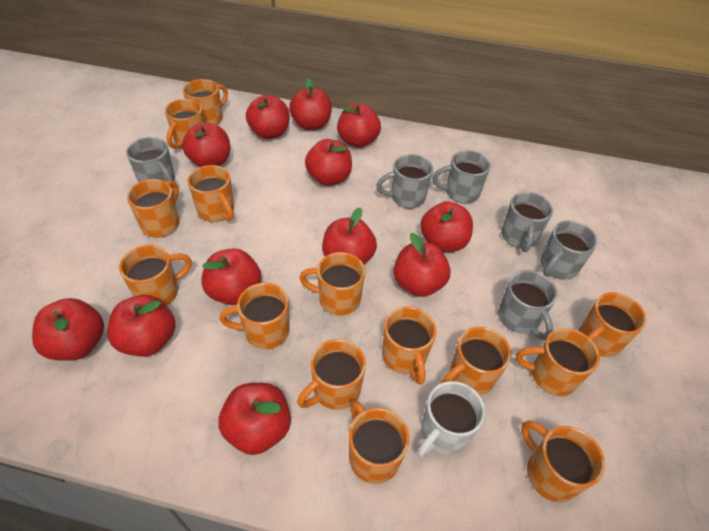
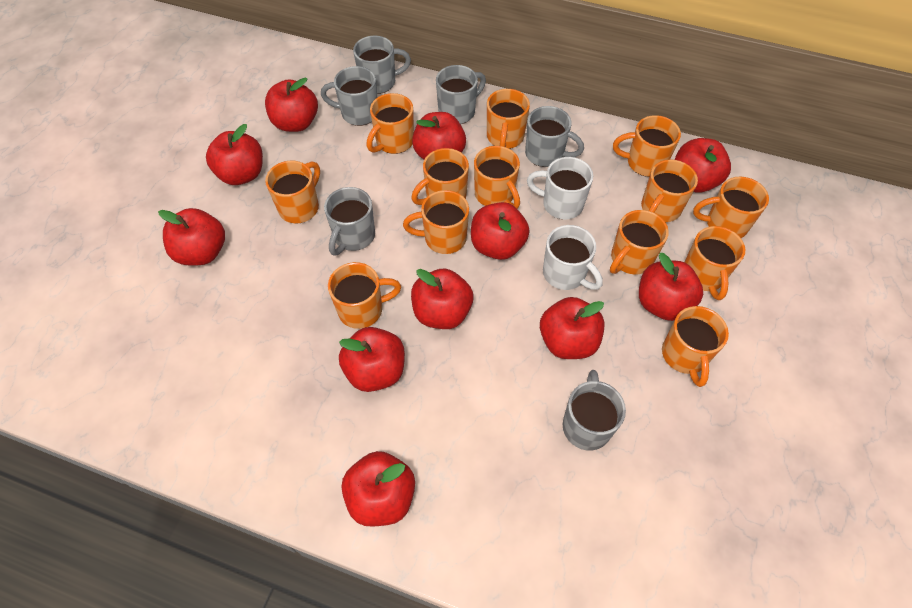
orange mug: 14 -> 13
red apple: 12 -> 11
white mug: 1 -> 2

